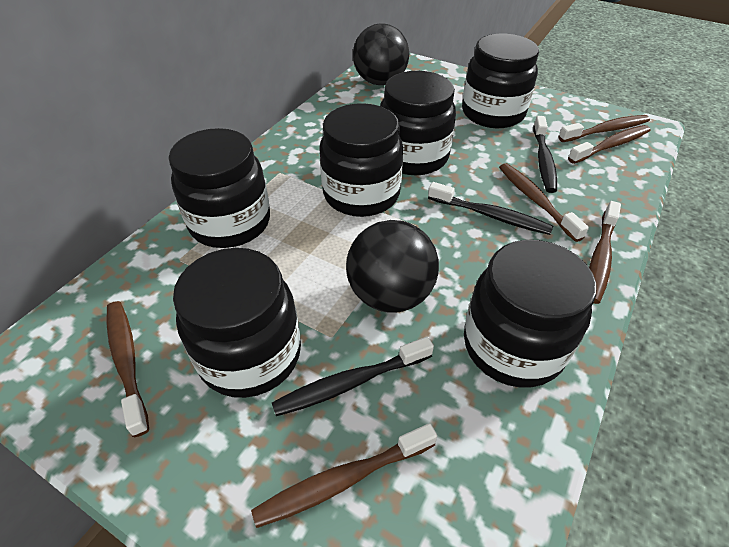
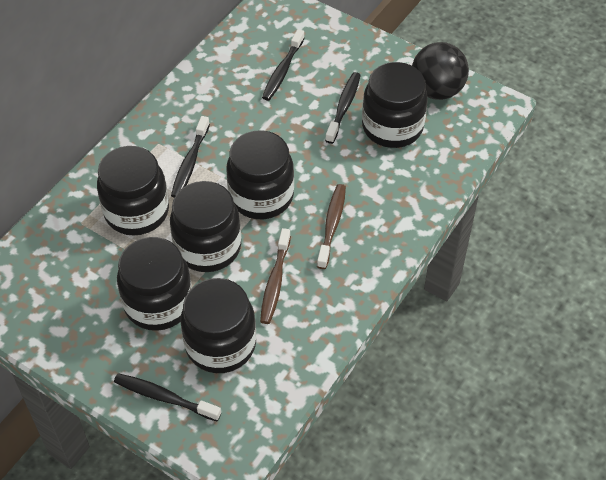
black ball: 2 -> 1
black toothbrush: 3 -> 4
brown toothbrush: 6 -> 2

